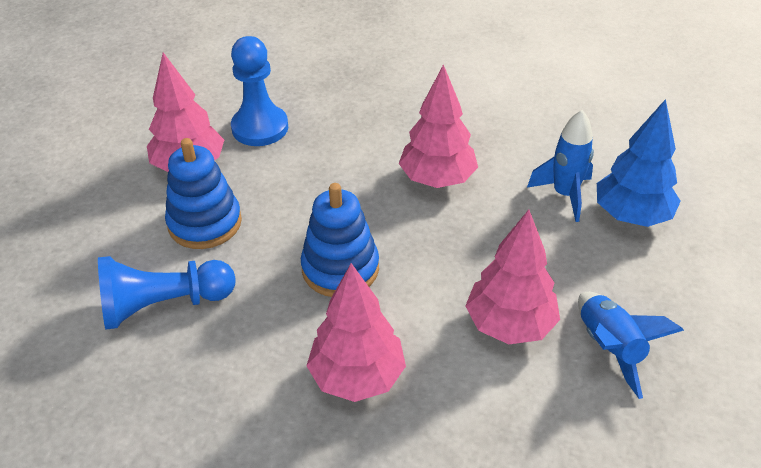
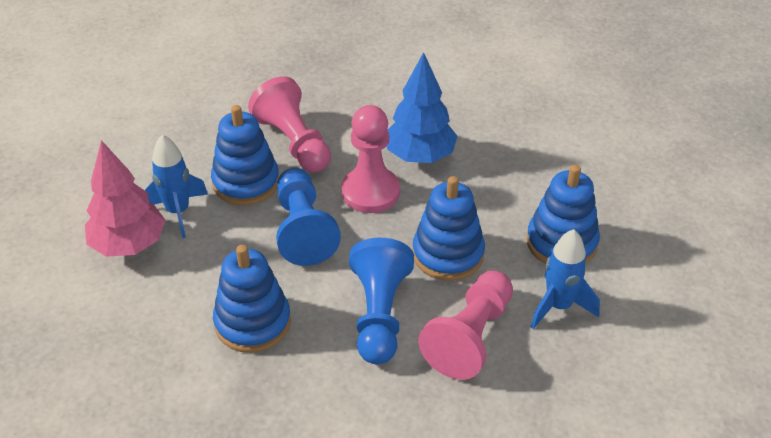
blue stacking toy: 2 -> 4
pink pawn: 0 -> 3
pink tree: 4 -> 1

